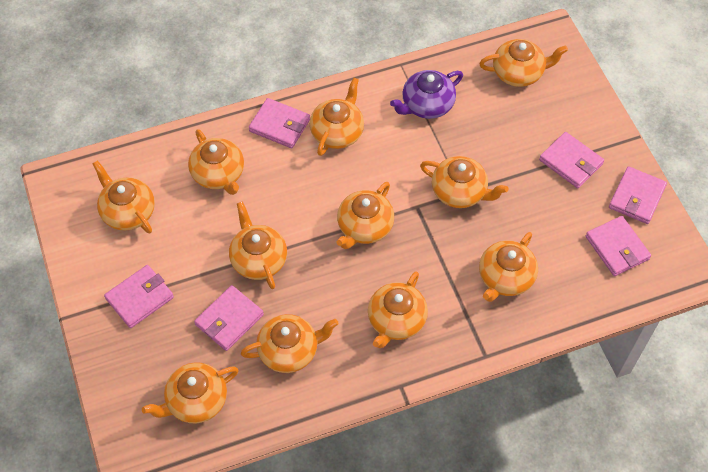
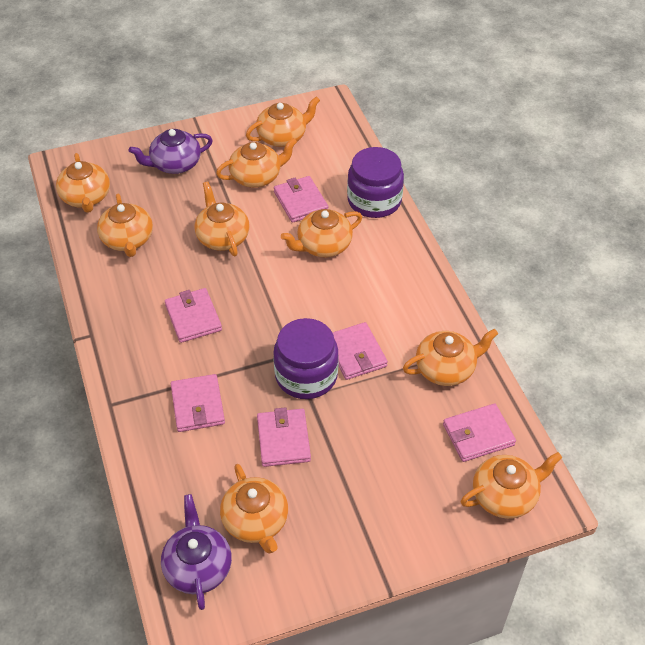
orange teapot: 11 -> 9
purple jar: 0 -> 2
purple teapot: 1 -> 2

